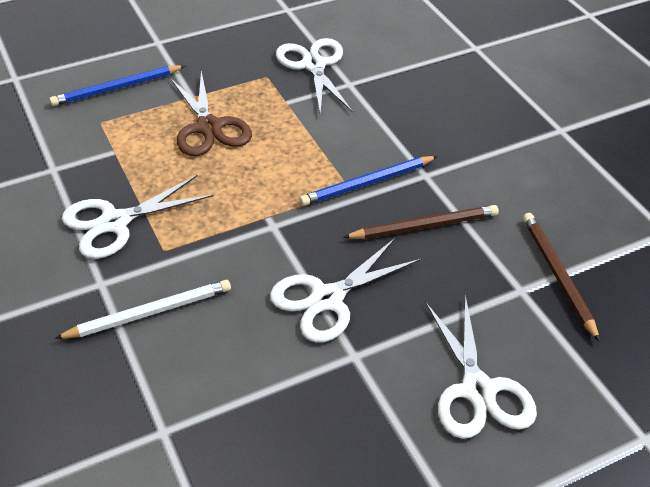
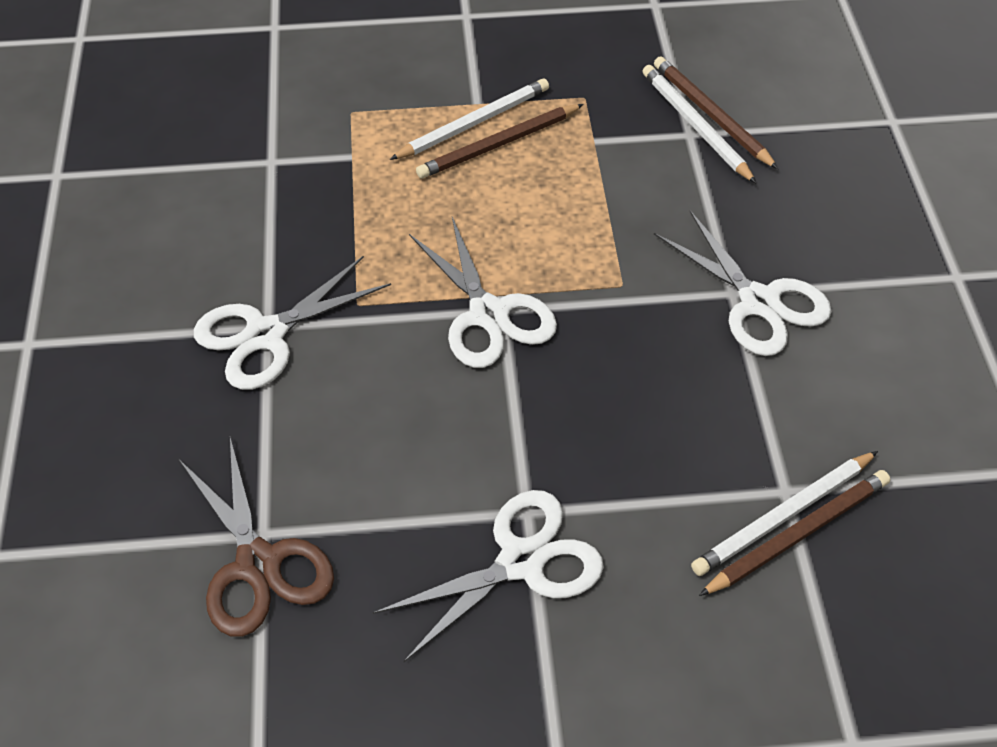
blue pencil: 2 -> 0
brown pencil: 2 -> 3
white pencil: 1 -> 3

